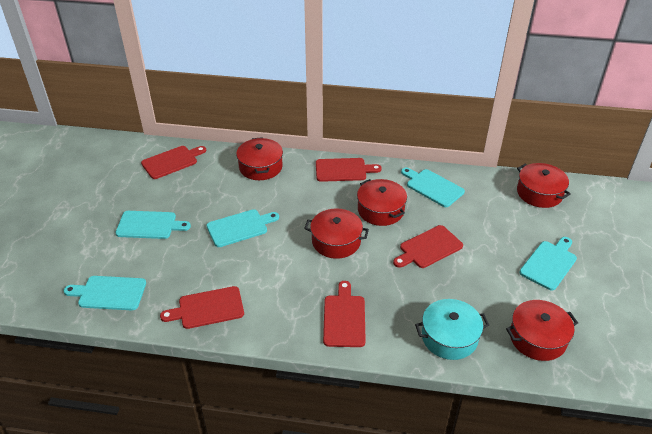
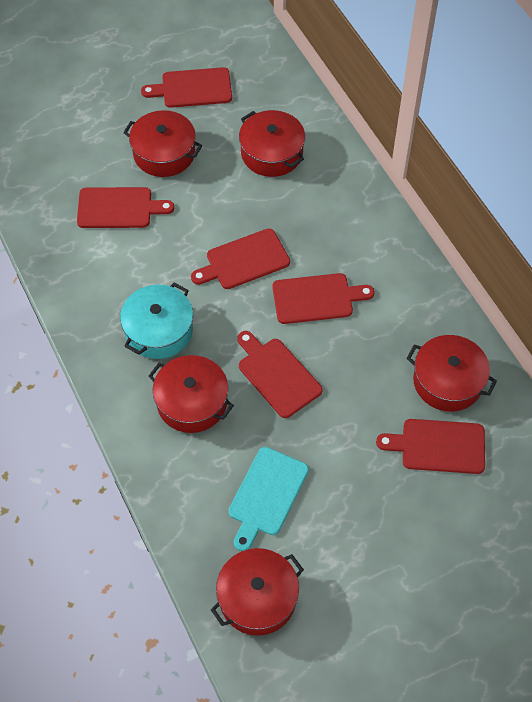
red cutting board: 5 -> 6
turquoise cutting board: 5 -> 1

